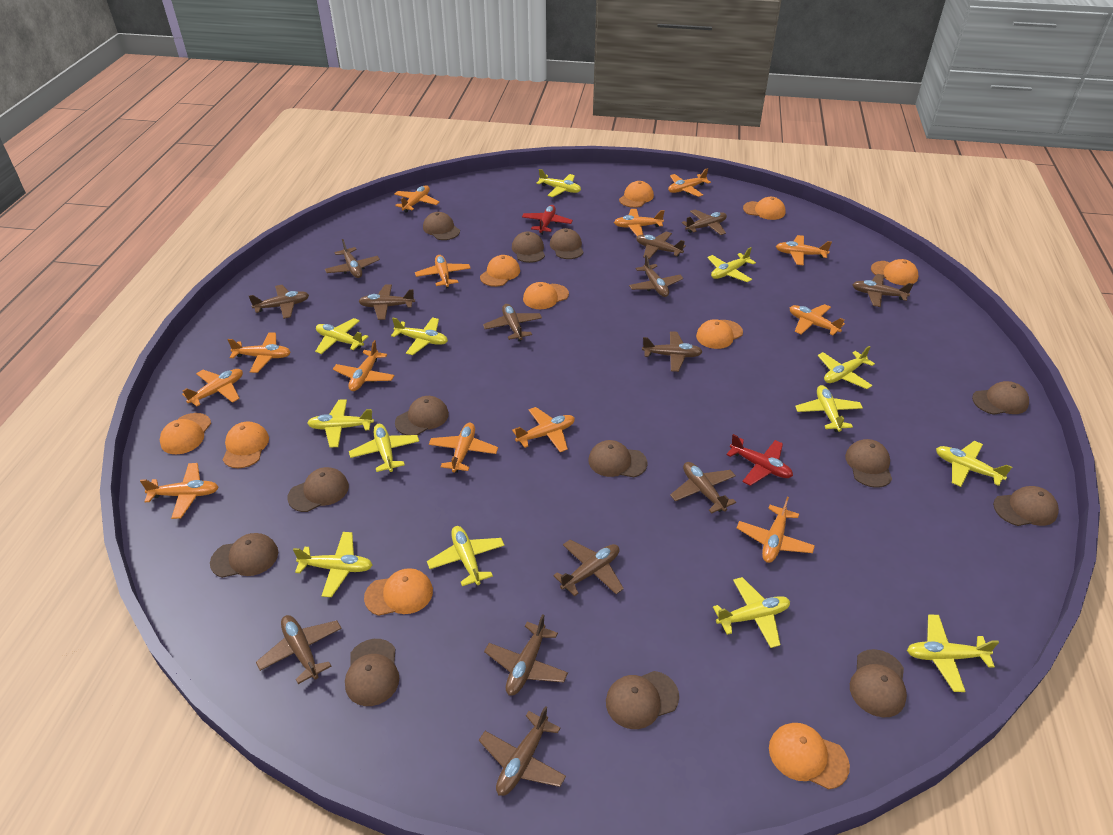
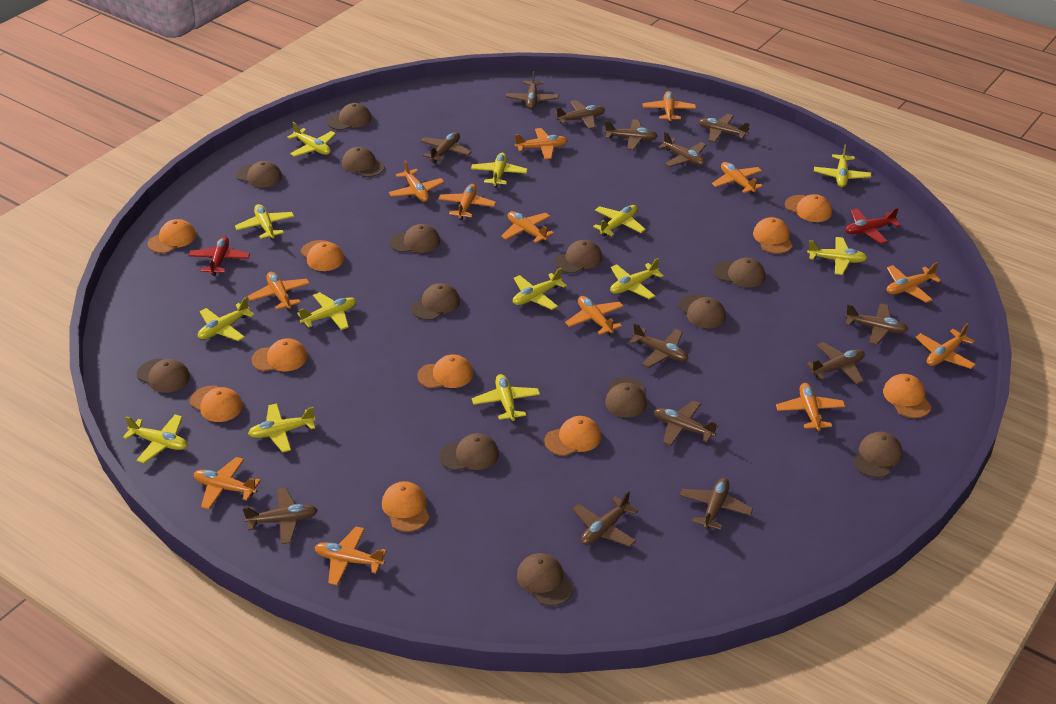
brown plane: 14 -> 13

